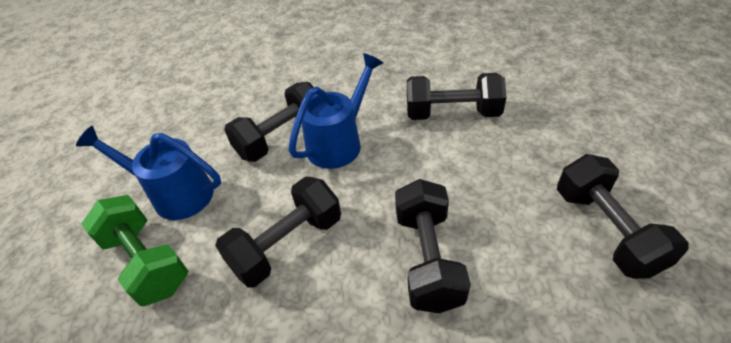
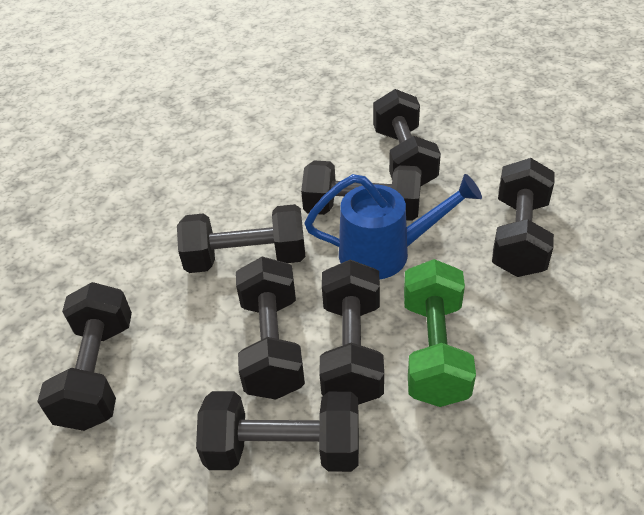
black dumbbell: 5 -> 8
blue watering can: 2 -> 1

